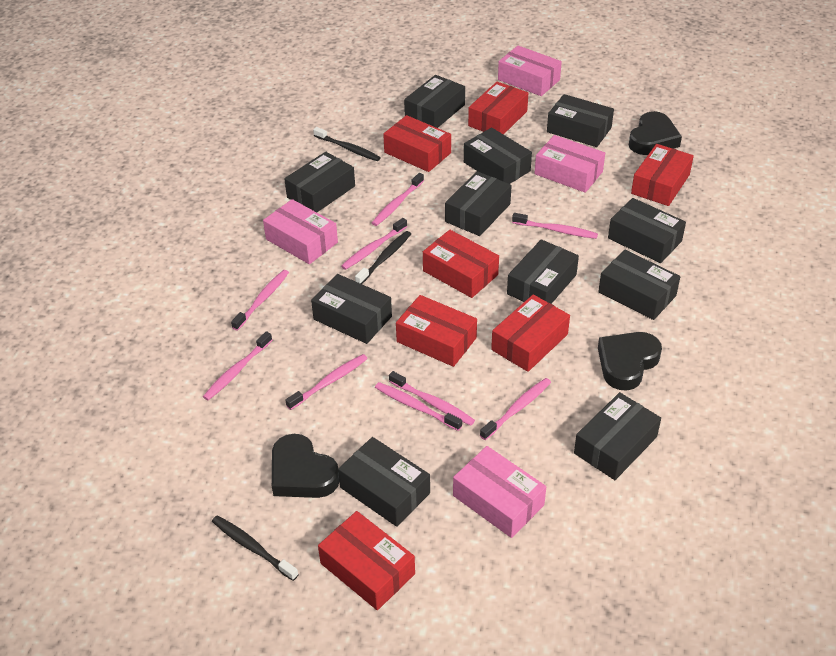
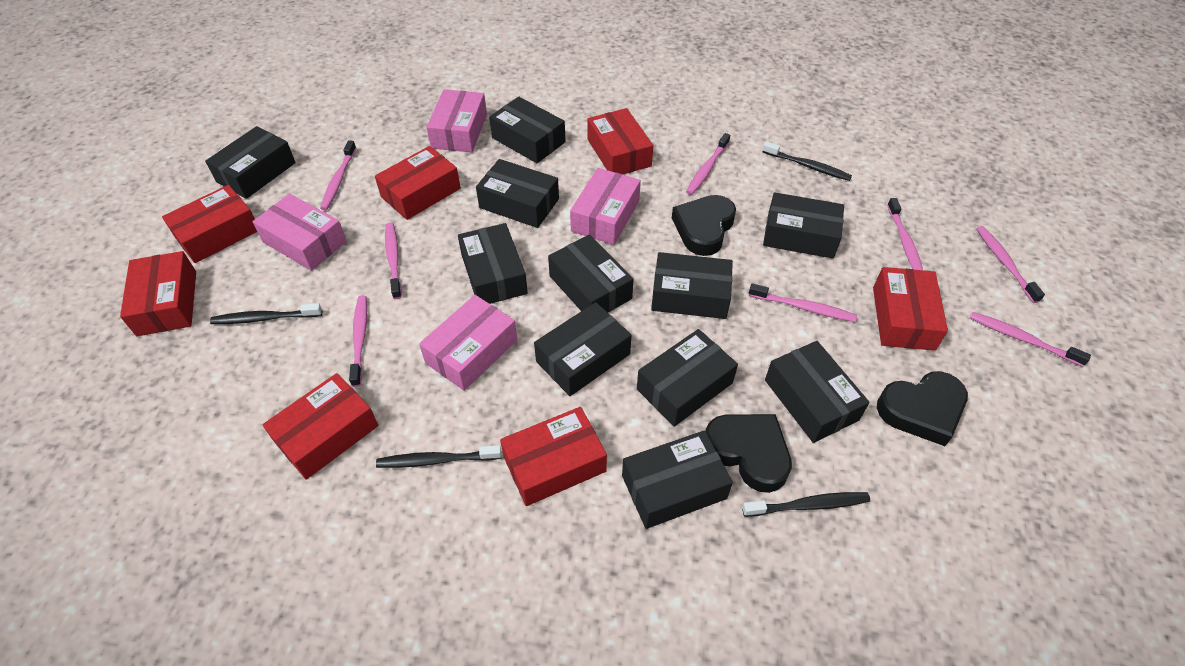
black toothbrush: 3 -> 4
pink toothbrush: 9 -> 8

